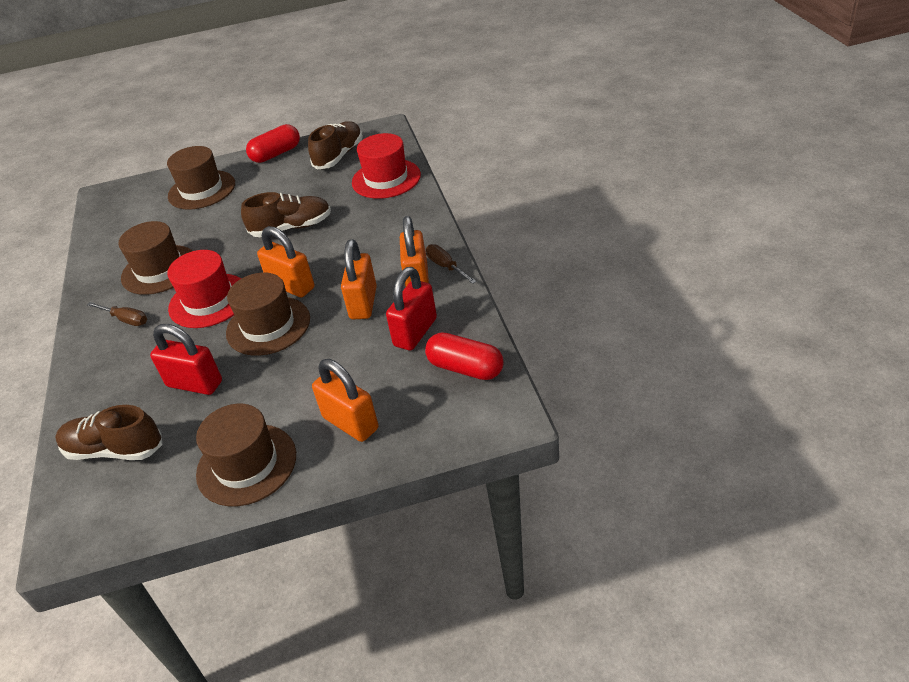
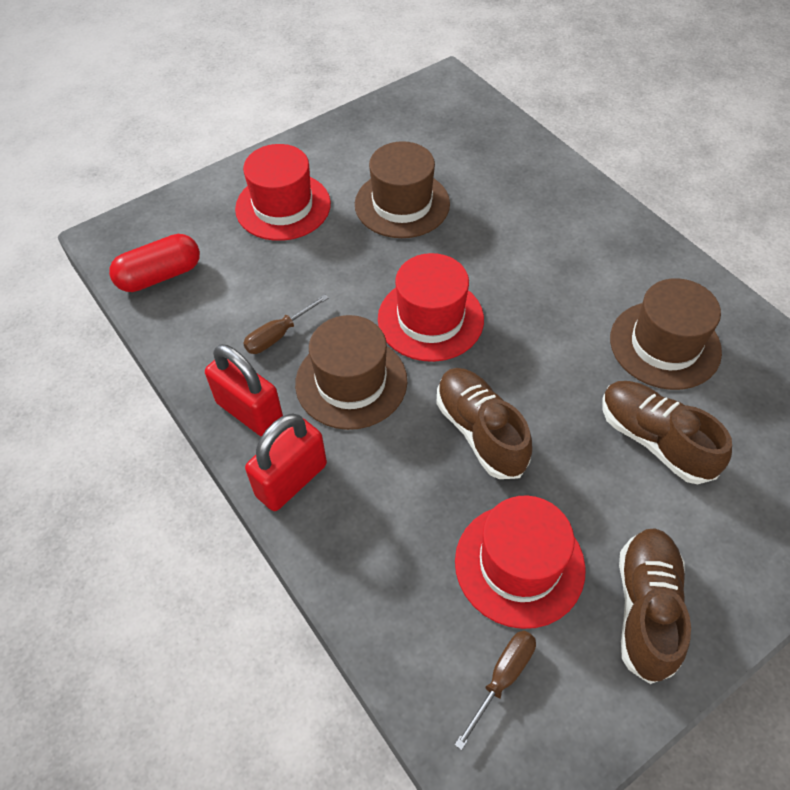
brown hat: 4 -> 3
orange padlock: 4 -> 0
red capsule: 2 -> 1
red hat: 2 -> 3

